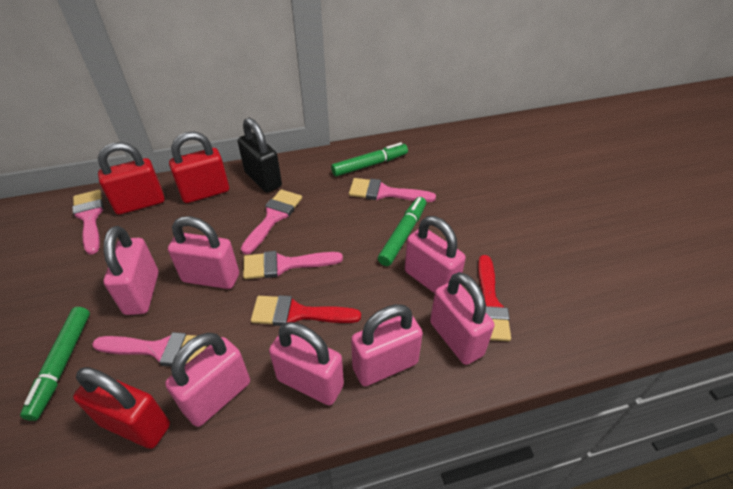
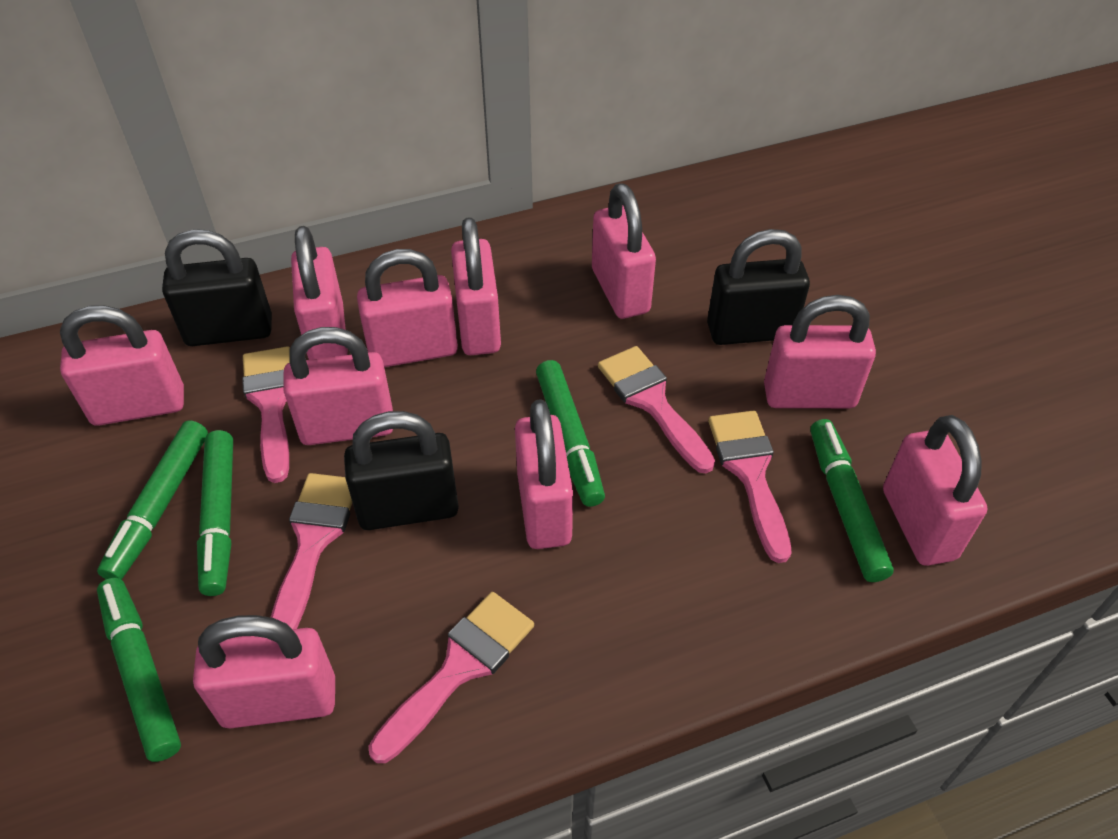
black padlock: 1 -> 3
green marker: 3 -> 5
pink padlock: 7 -> 10
red brush: 2 -> 0
red padlock: 3 -> 0

